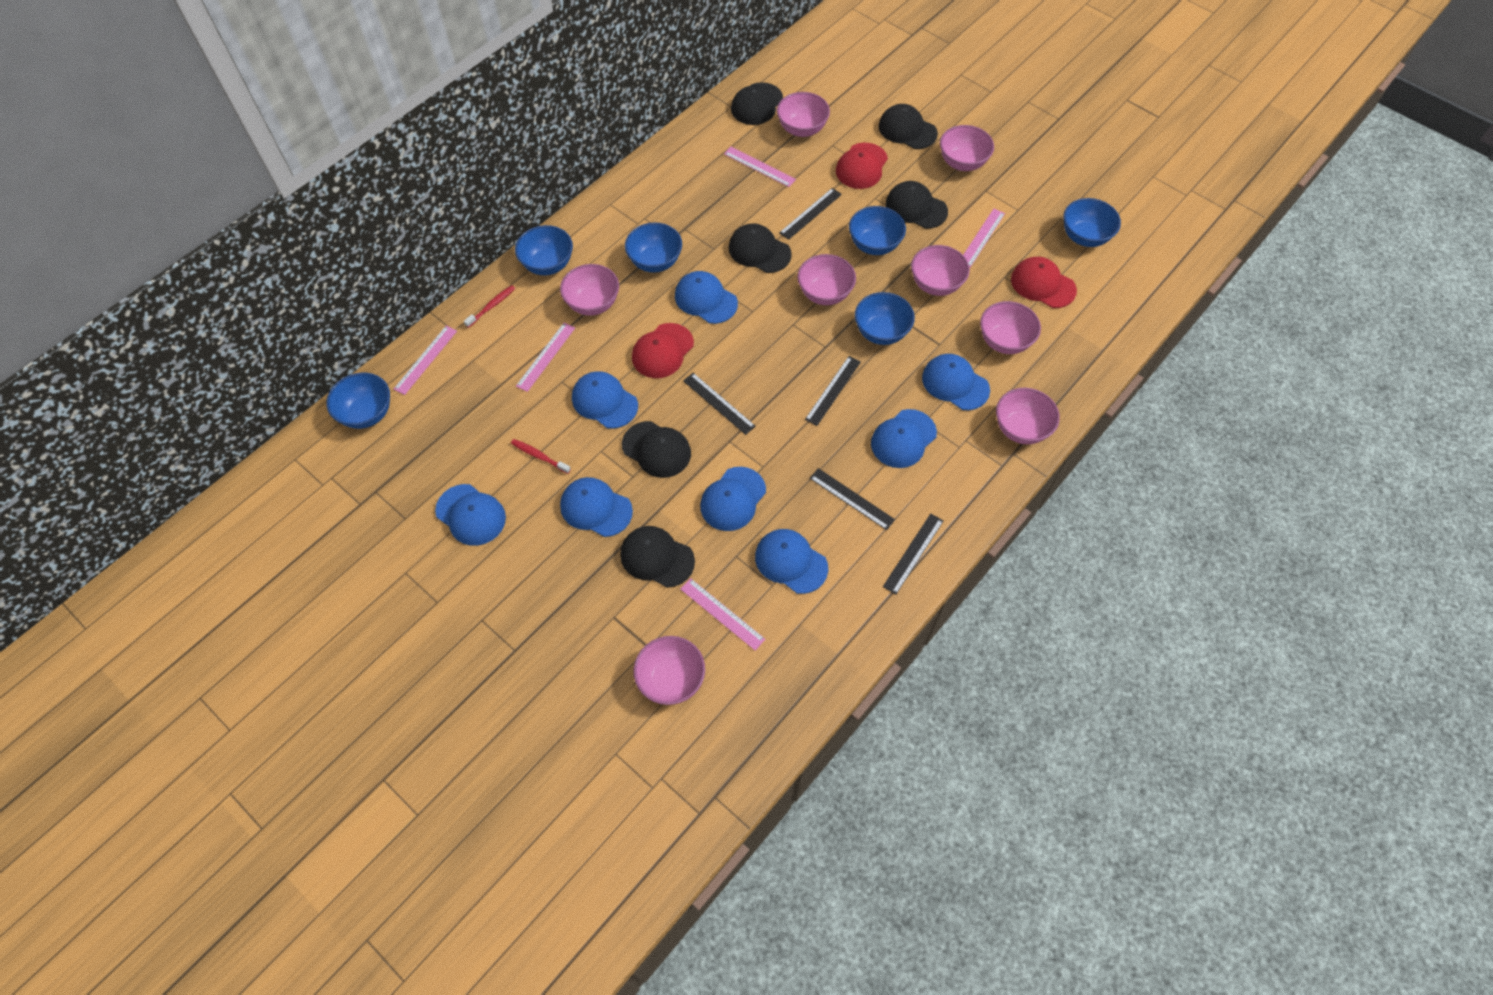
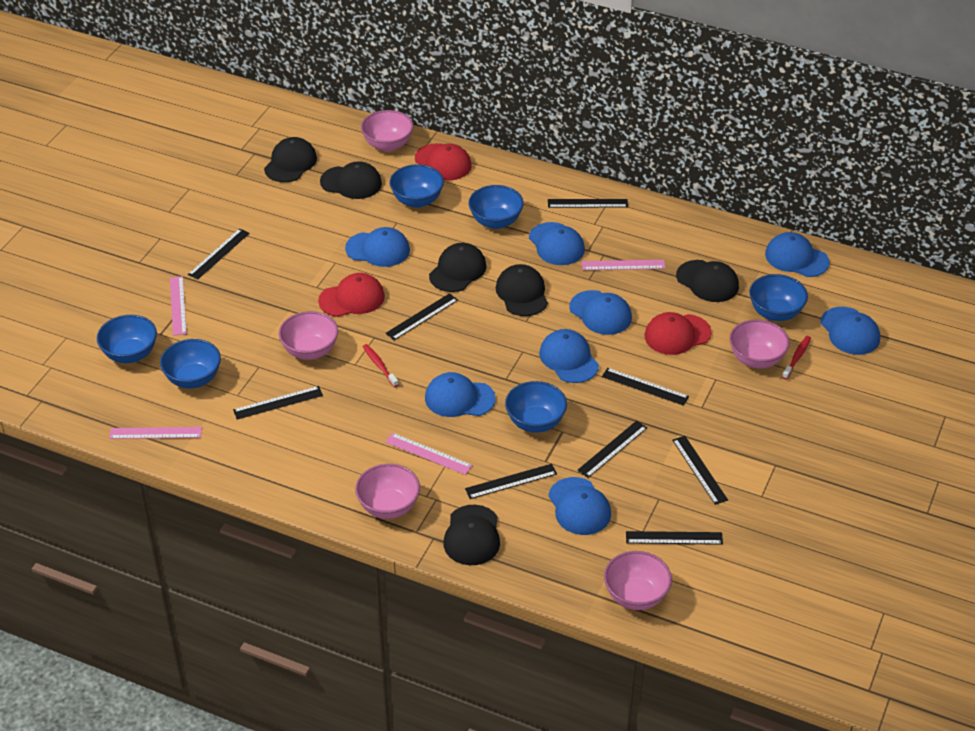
black ruler: 5 -> 9
pink bowl: 8 -> 5
pink ruler: 5 -> 4

